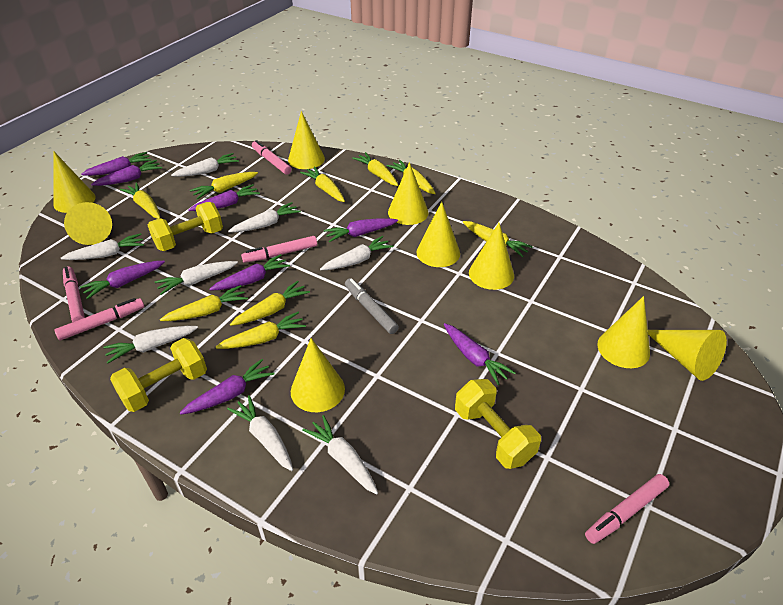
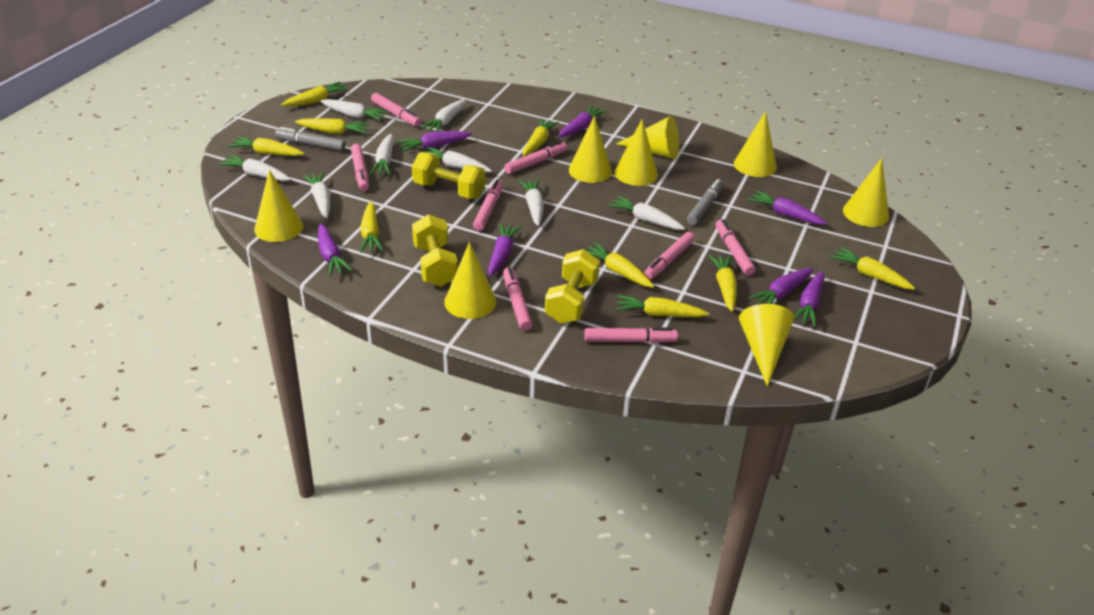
grey marker: 1 -> 2
pink marker: 5 -> 8
purple carrot: 8 -> 7
yellow cone: 9 -> 8

